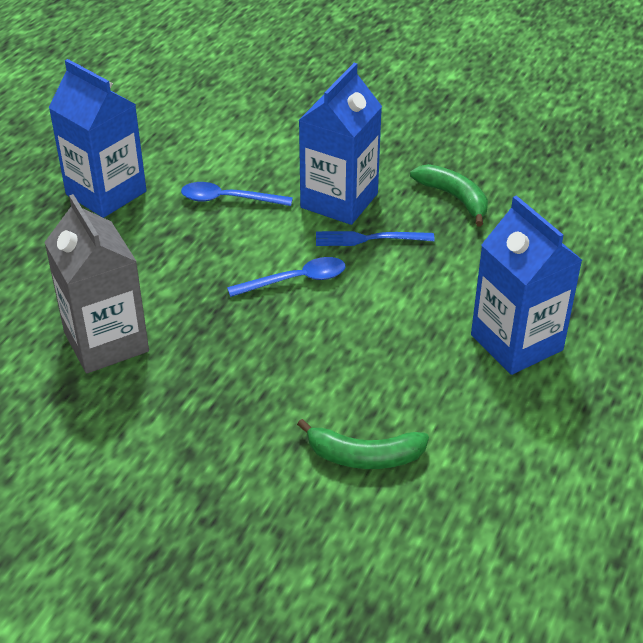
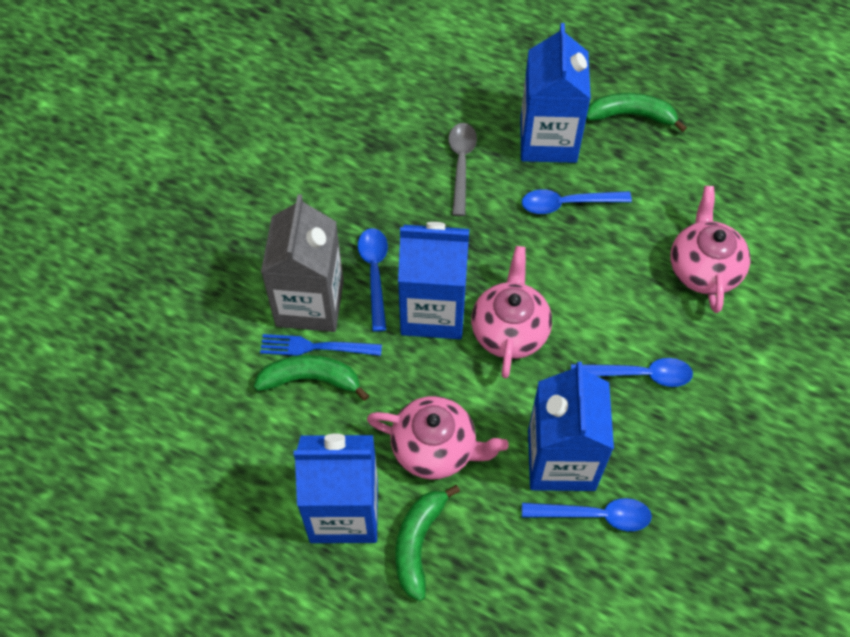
blue carton: 3 -> 4
blue spoon: 2 -> 4
green banana: 2 -> 3
grey spoon: 0 -> 1
pink teapot: 0 -> 3

